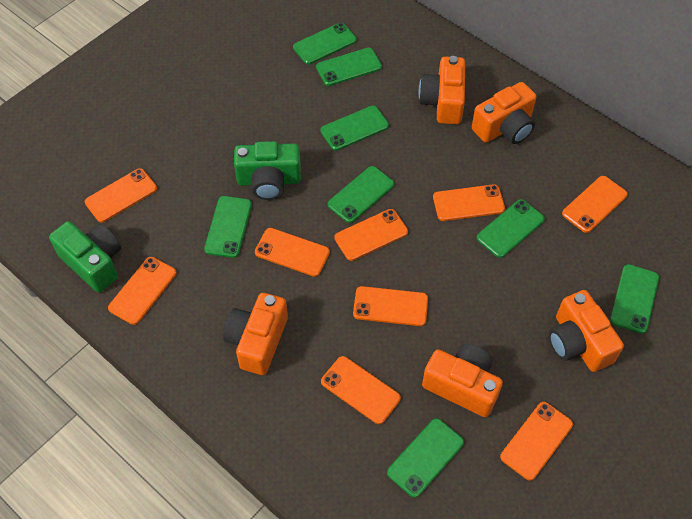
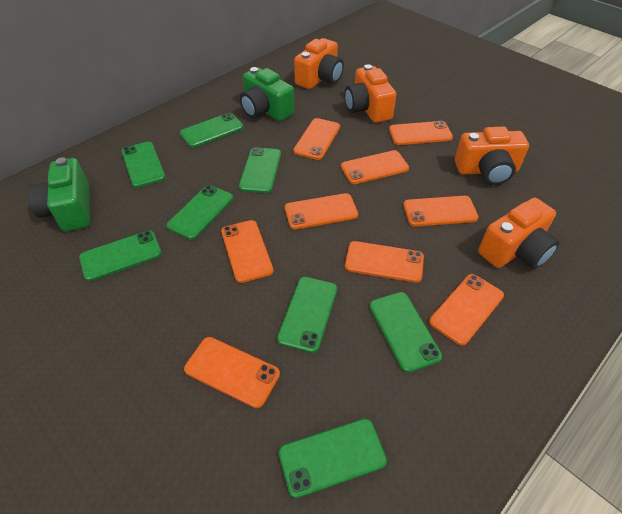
orange camera: 5 -> 4

